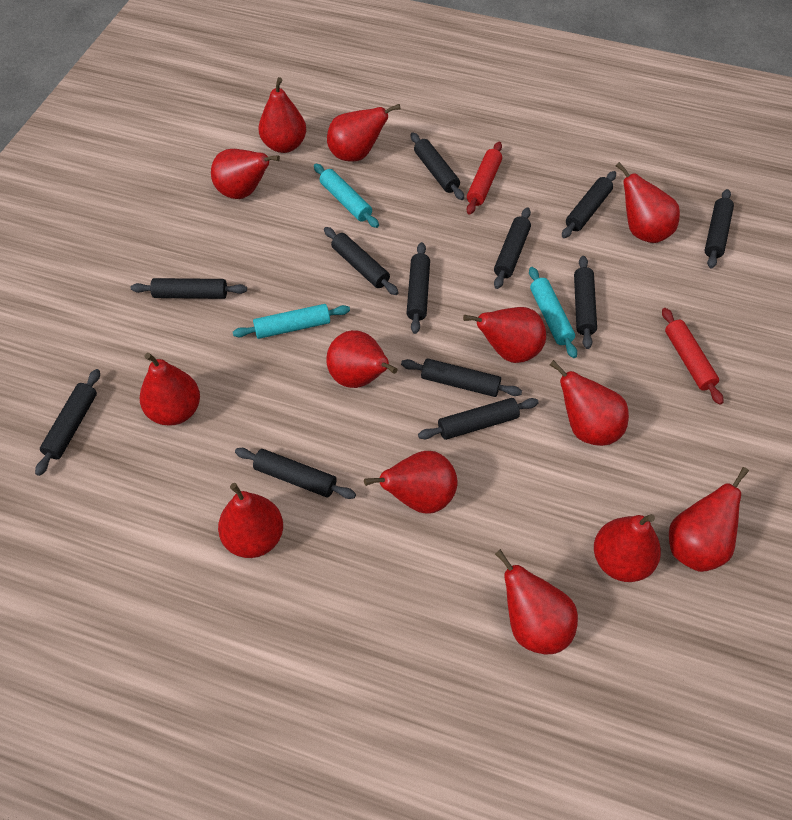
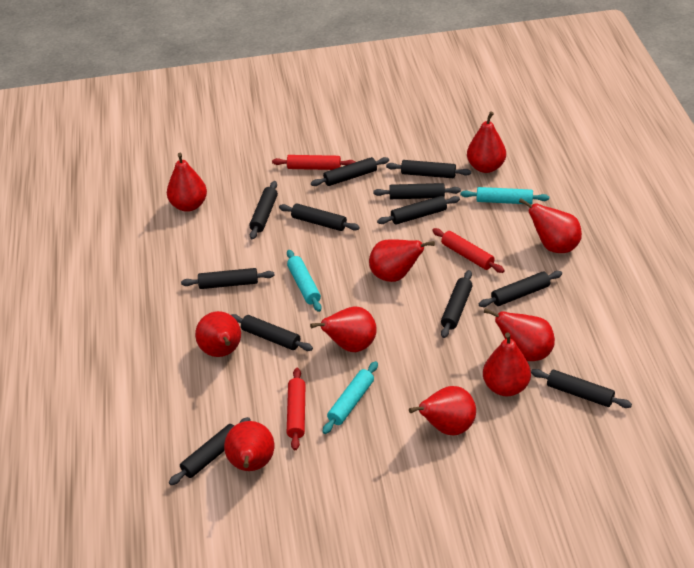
red pear: 13 -> 10
red rolling pin: 2 -> 3

